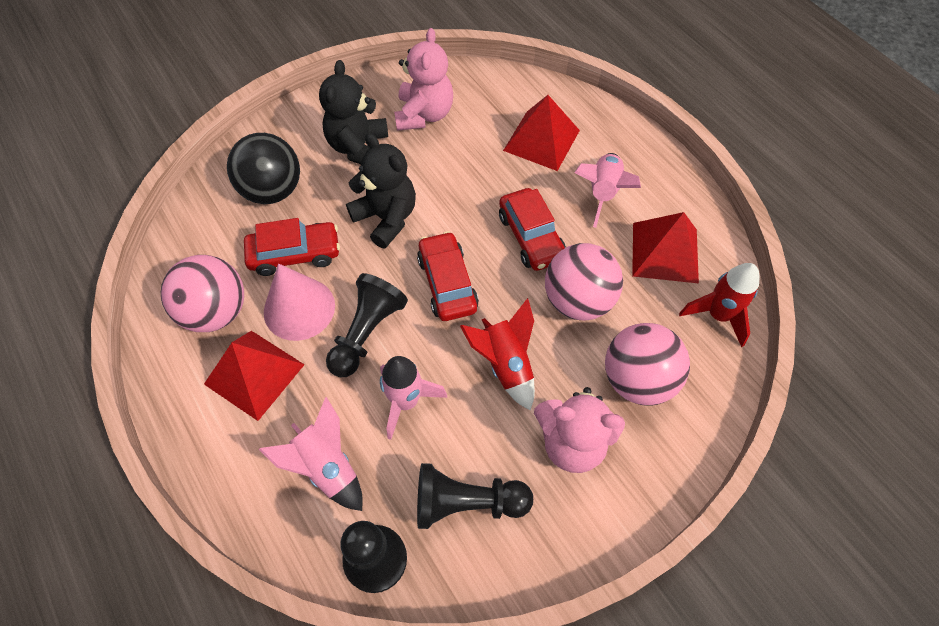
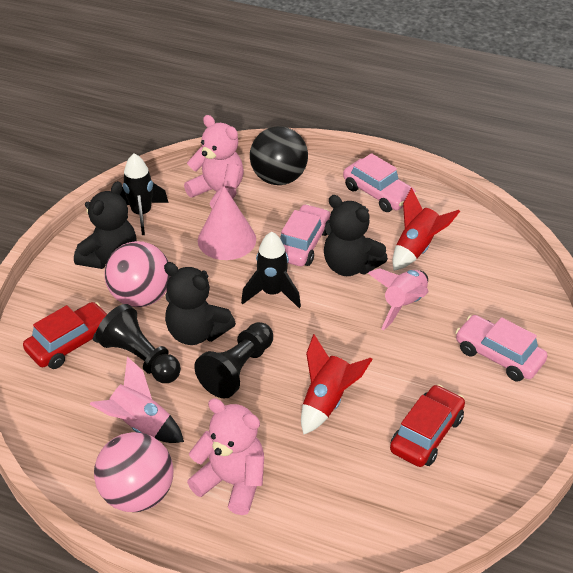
black pawn: 3 -> 2
black rocket: 0 -> 2
black teddy bear: 2 -> 3
pink ball: 3 -> 2
pink car: 0 -> 3
pink rocket: 3 -> 2
red car: 3 -> 2
red pyramid: 3 -> 0

